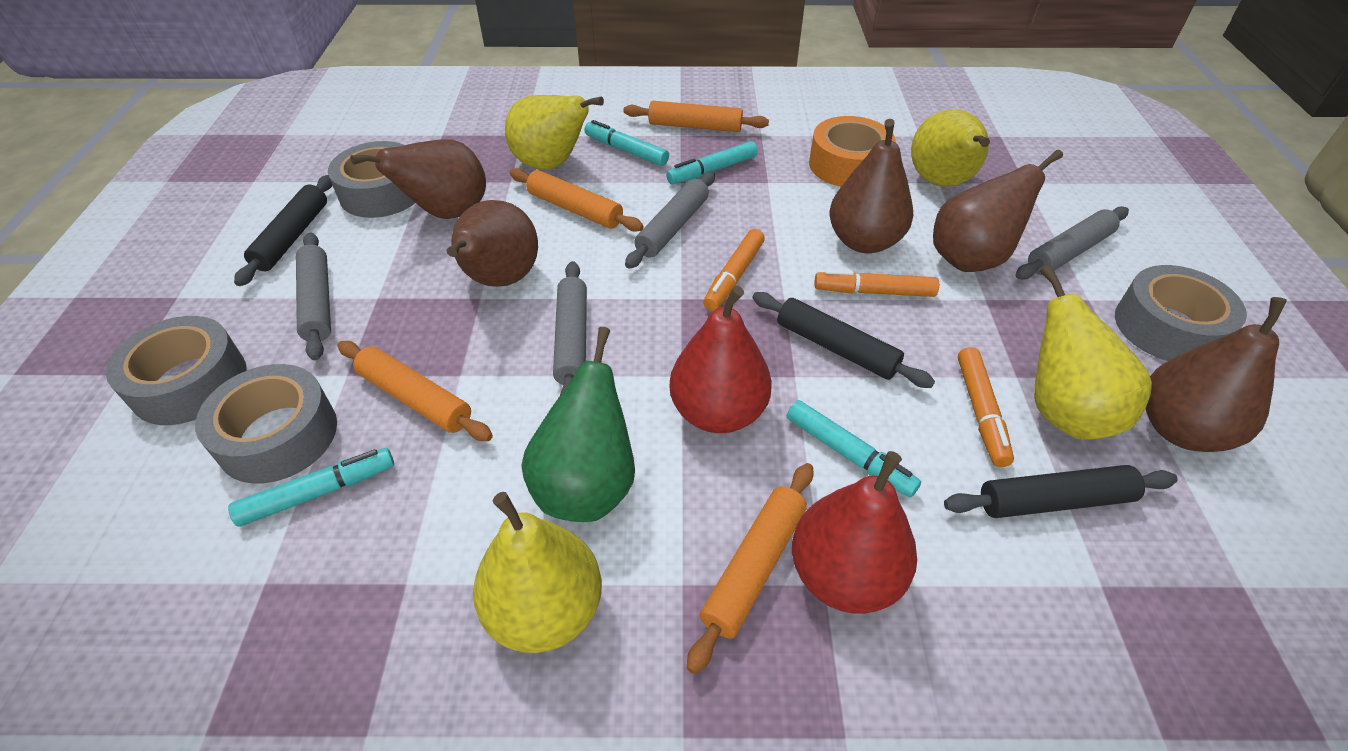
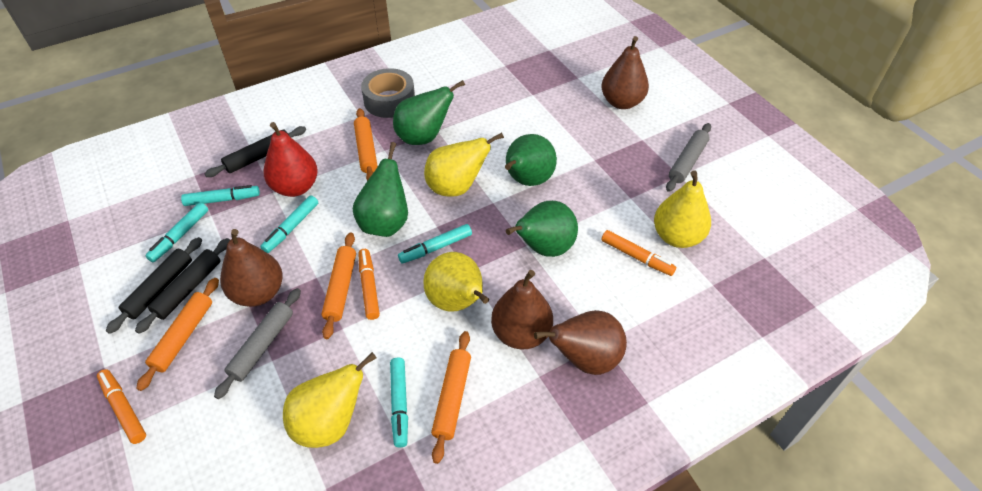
brown pear: 5 -> 4
green pear: 1 -> 4
grey rolling pin: 4 -> 2
grey tape: 4 -> 1
orange tape: 1 -> 0
red pear: 2 -> 1
turquoise marker: 4 -> 5

